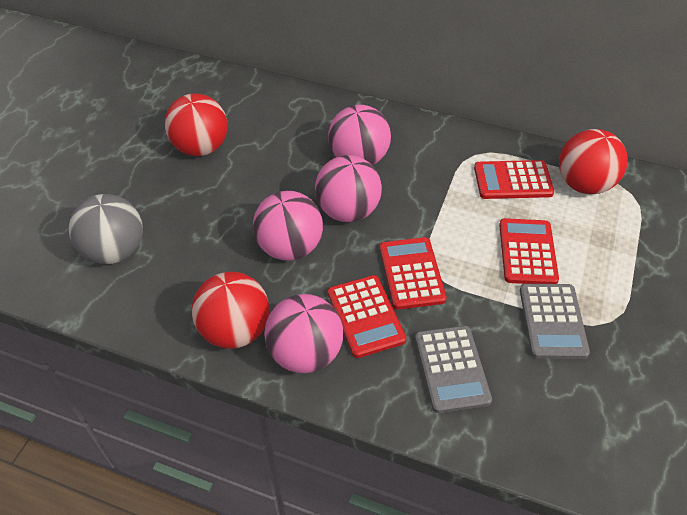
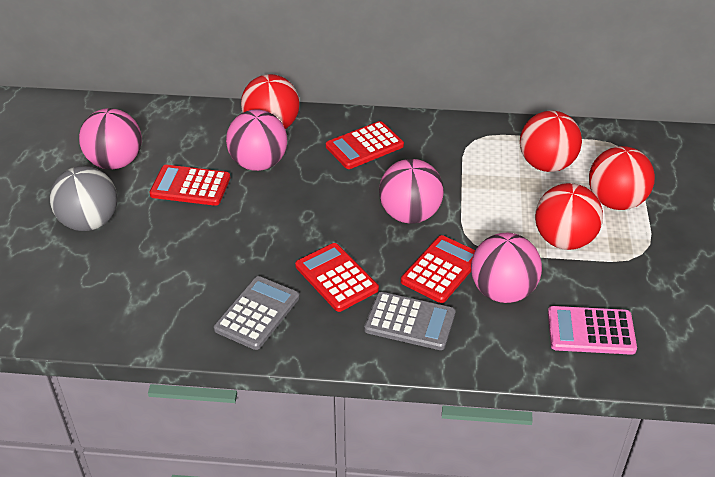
pink calculator: 0 -> 1
red ball: 3 -> 4

